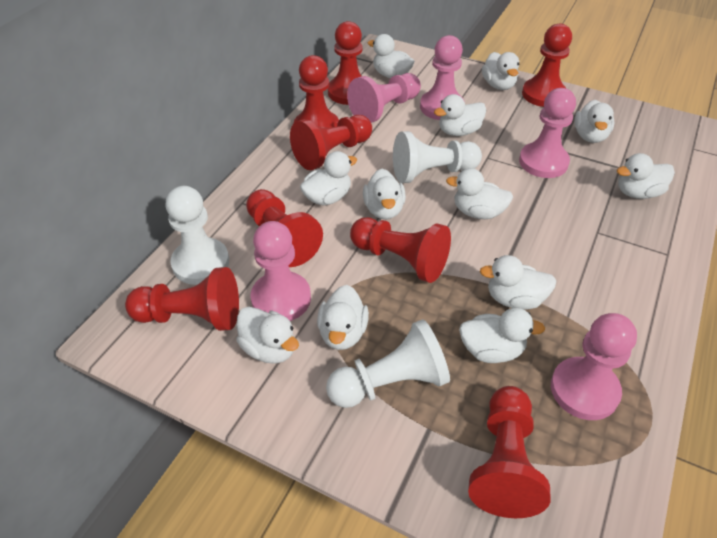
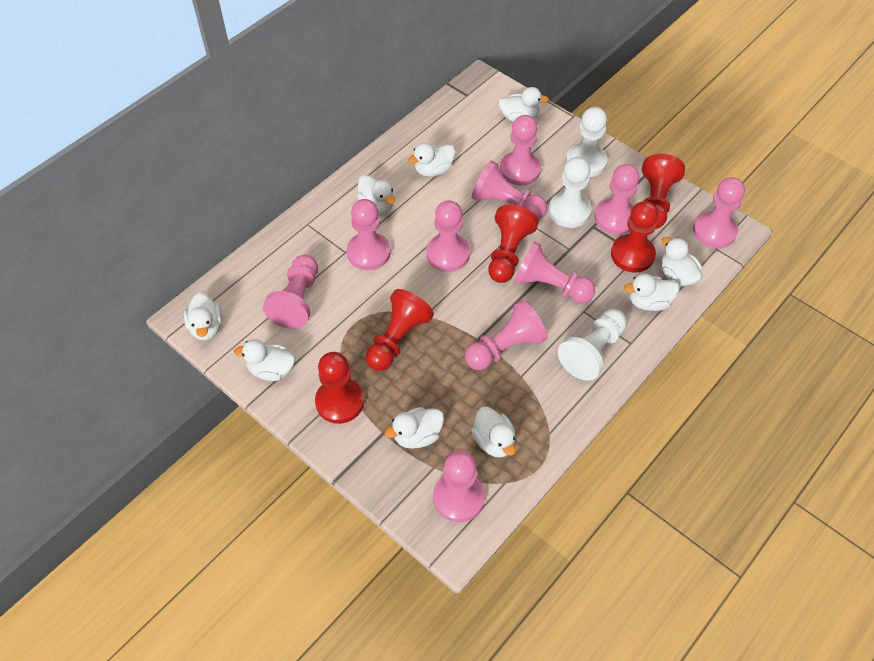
pink pawn: 5 -> 10
red pawn: 8 -> 5
white duck: 12 -> 9

